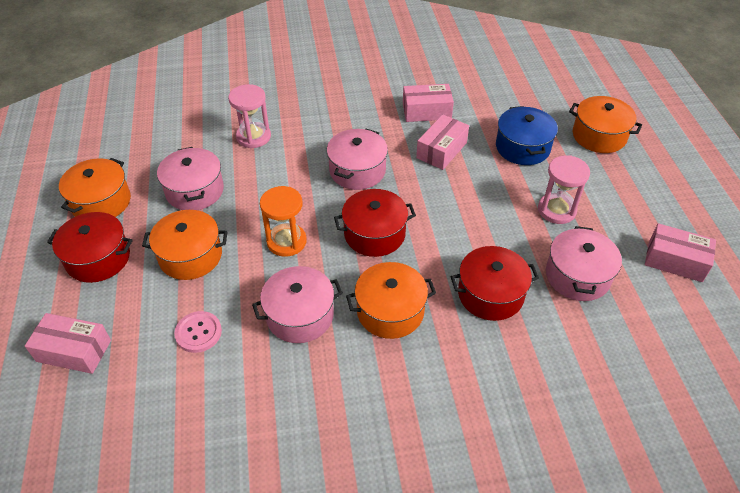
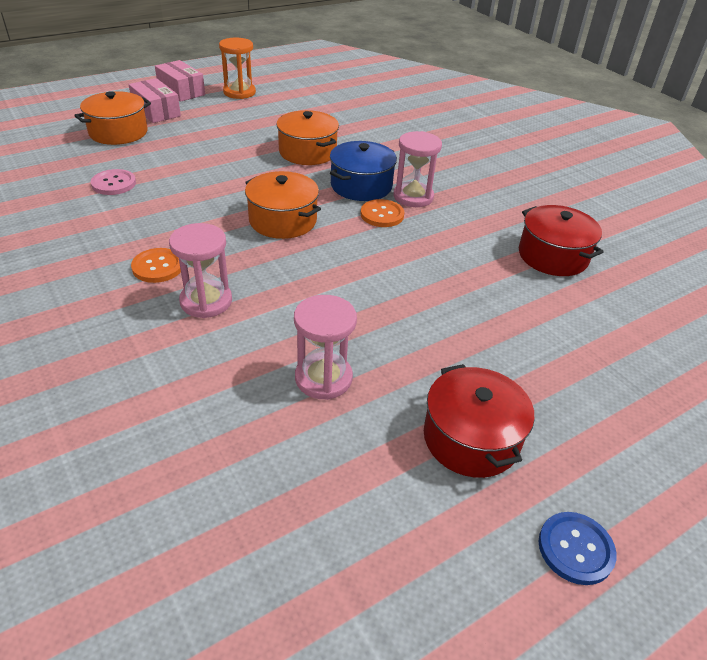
blue button: 0 -> 1
orange button: 0 -> 2
orange pot: 4 -> 3
pink box: 4 -> 2
pink hourglass: 2 -> 3
pink pot: 4 -> 0
red pot: 3 -> 2

